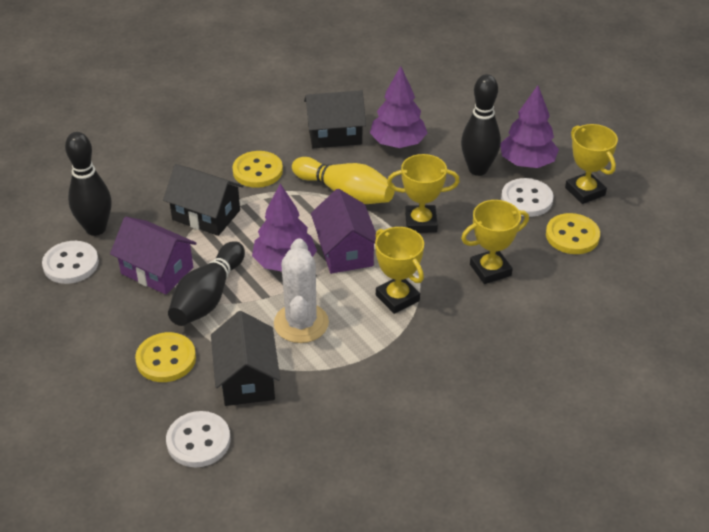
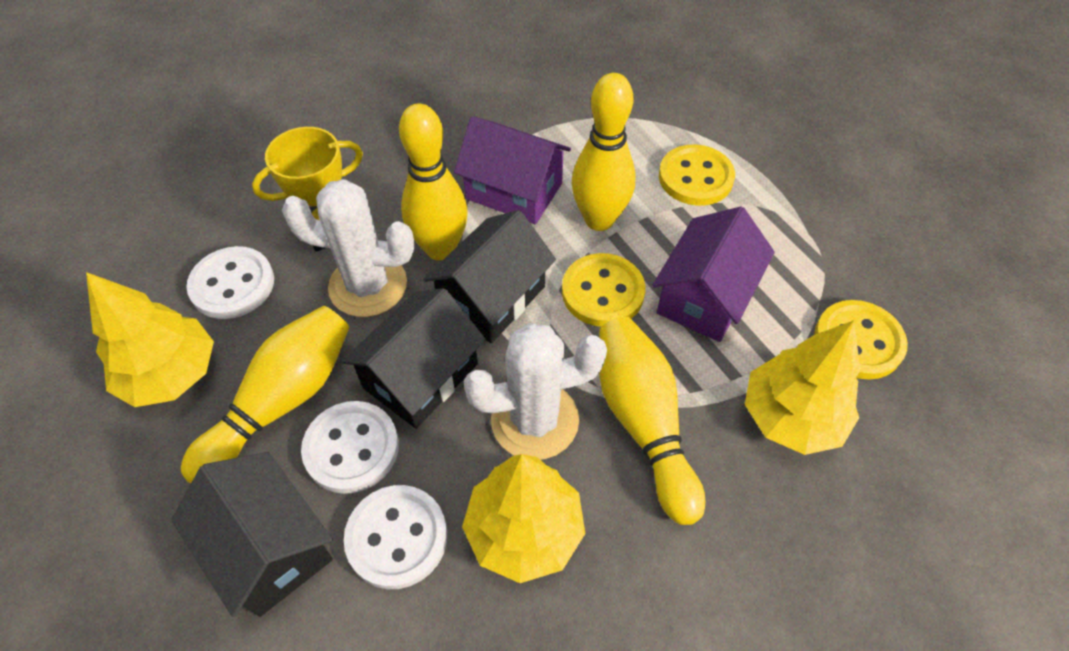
black bowling pin: 3 -> 0
purple tree: 3 -> 0
white cactus: 1 -> 2
yellow bowling pin: 1 -> 4
yellow tree: 0 -> 3
yellow trophy: 4 -> 1

